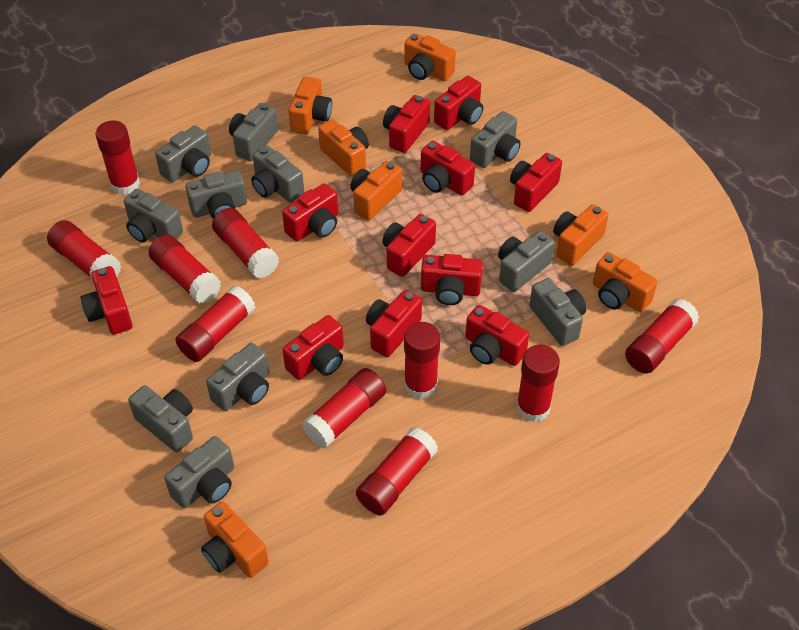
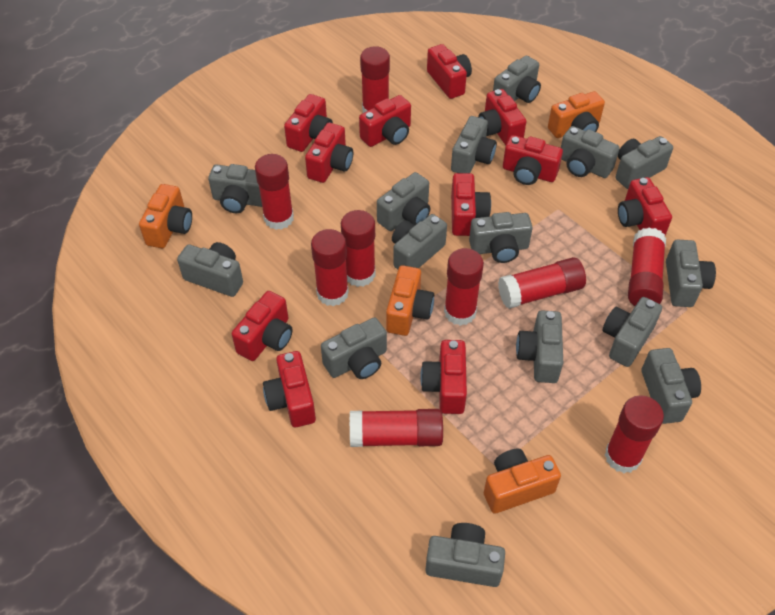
grey camera: 11 -> 15
orange camera: 7 -> 4
red glue stick: 10 -> 9

